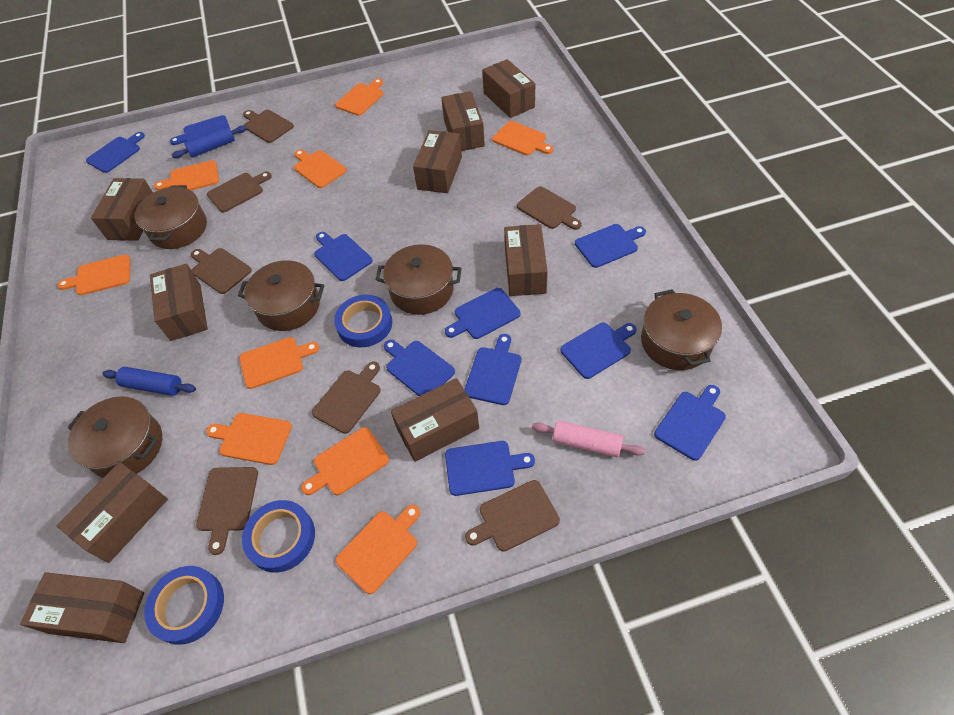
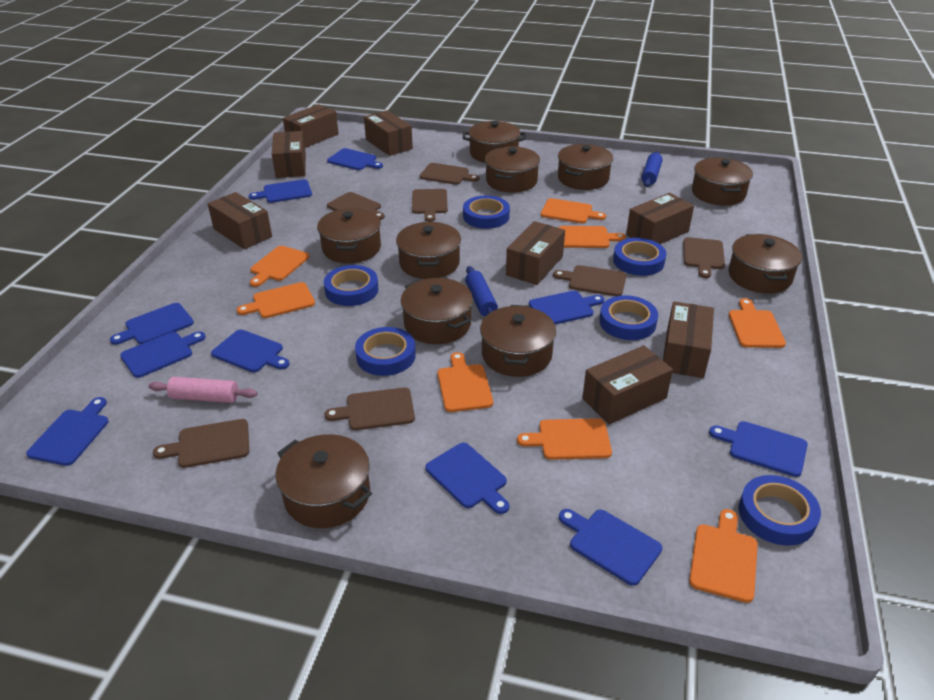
blue tape: 3 -> 6
brown box: 9 -> 8
brown pot: 5 -> 10
orange cutting board: 9 -> 8

